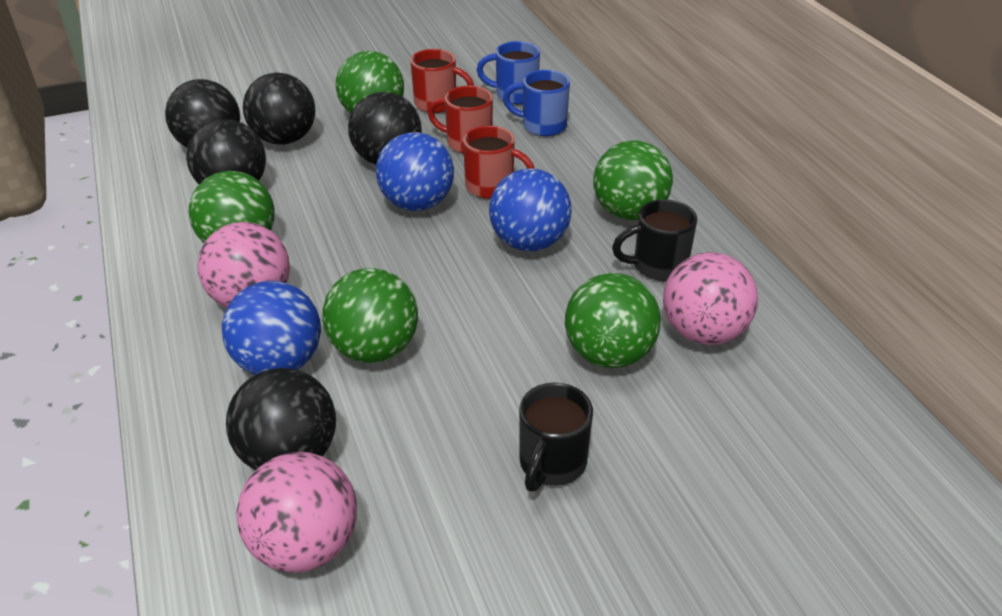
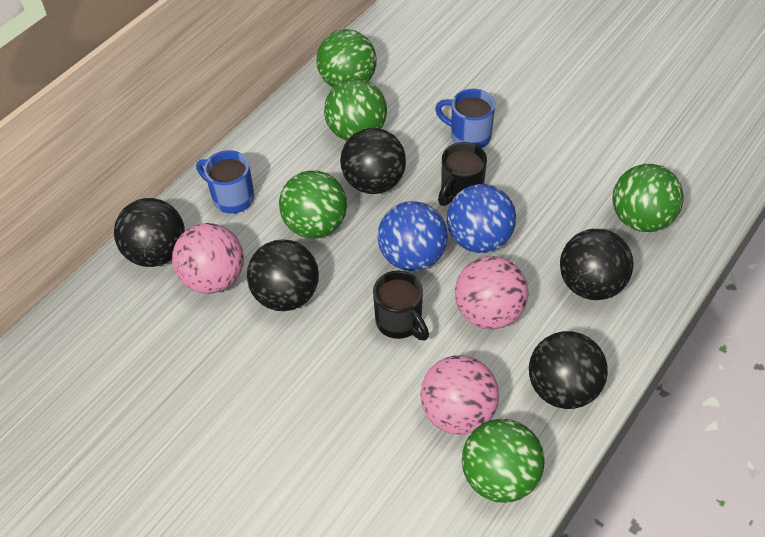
blue ball: 3 -> 2
red mug: 3 -> 0

